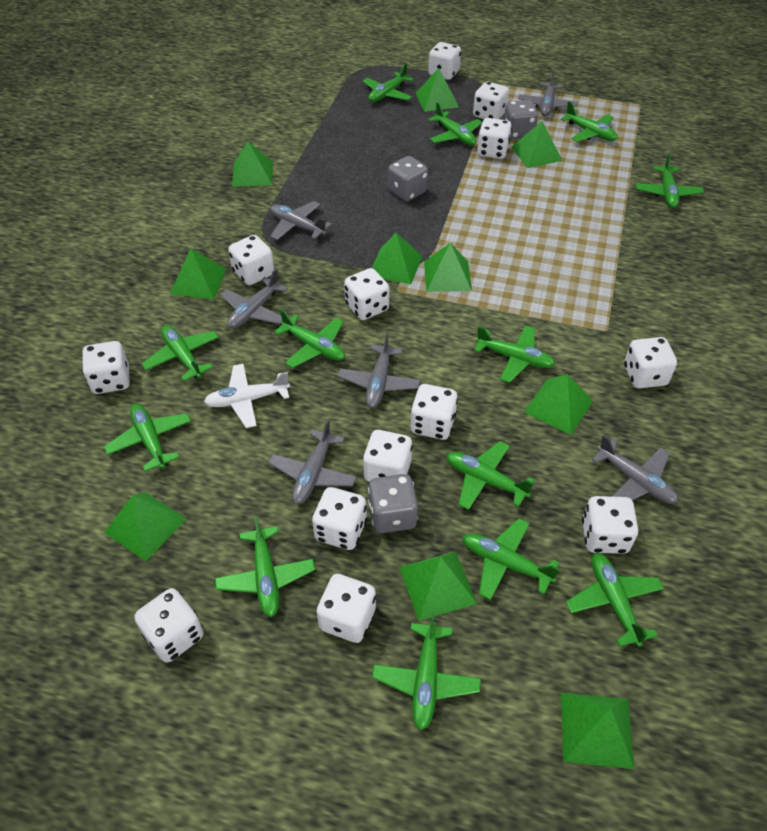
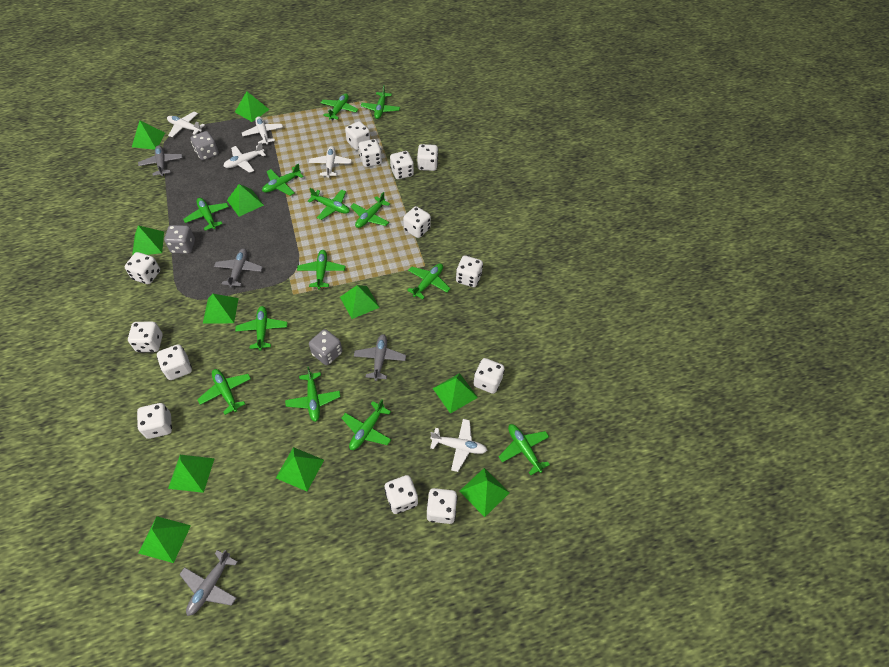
green pyramid: 10 -> 11
grey plane: 6 -> 4
white plane: 1 -> 5

